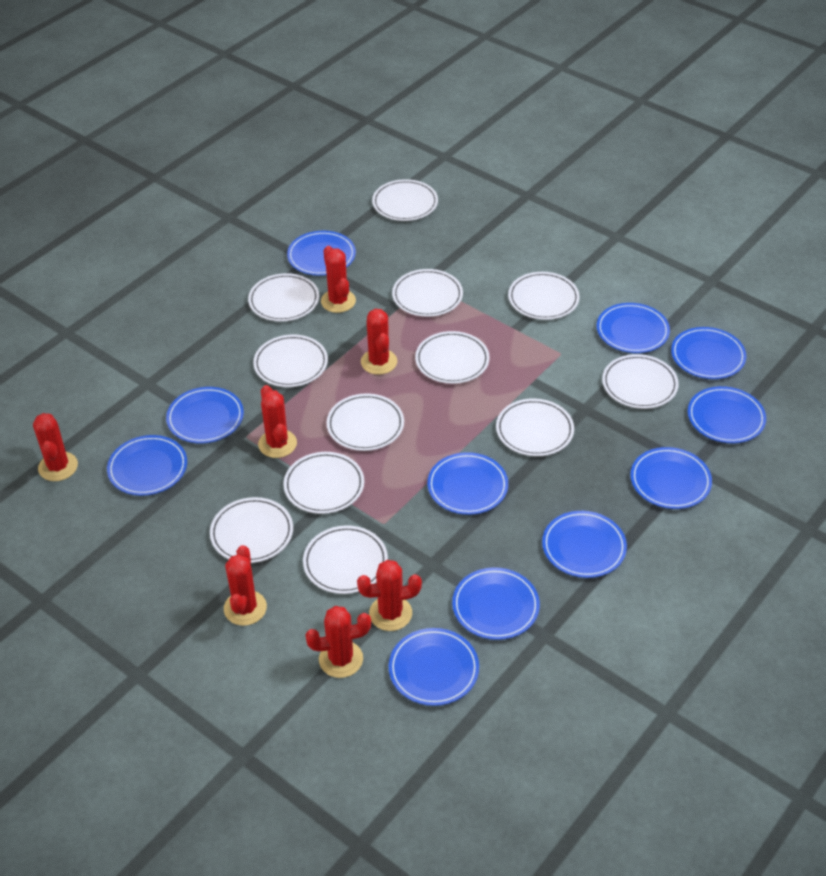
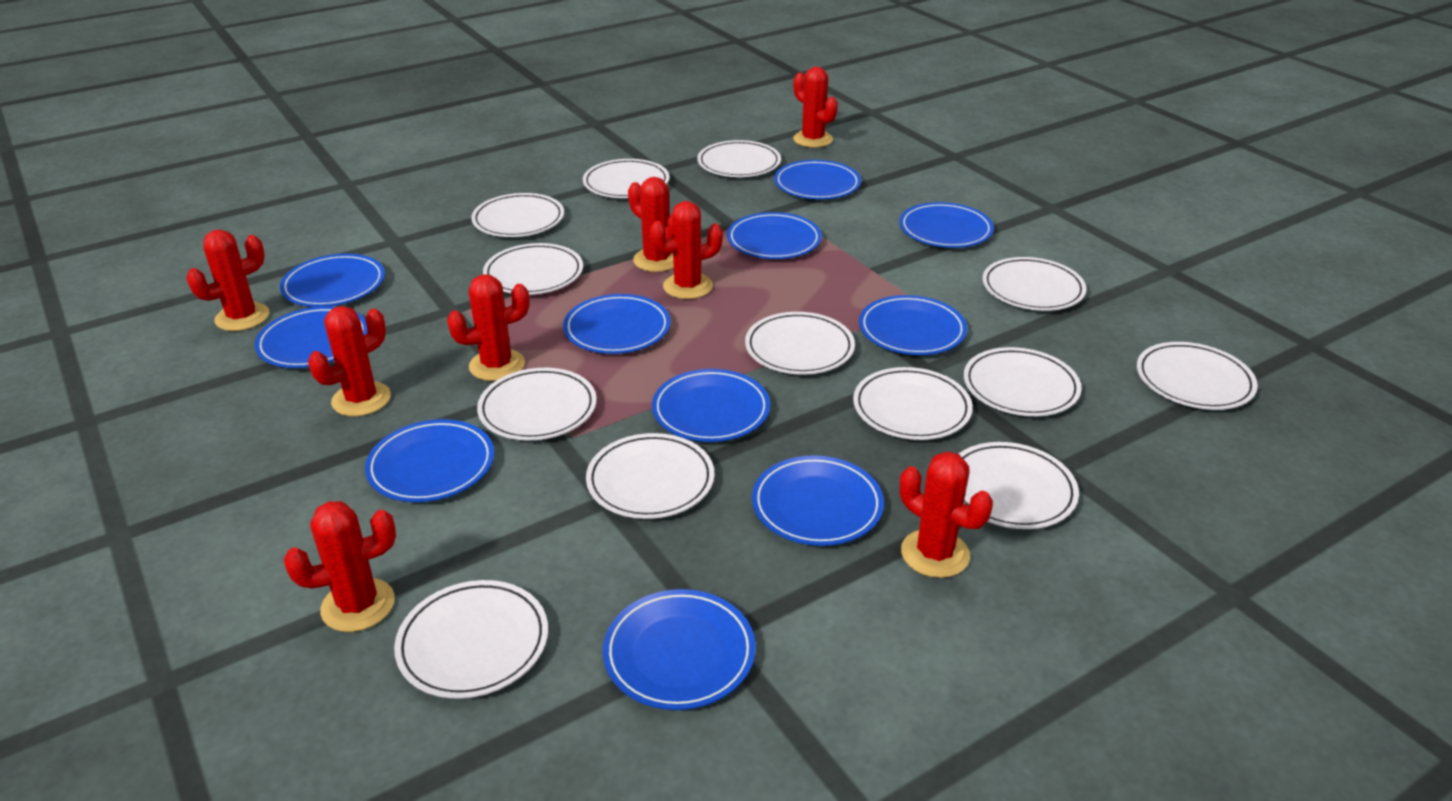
red cactus: 7 -> 8
white plate: 12 -> 13

